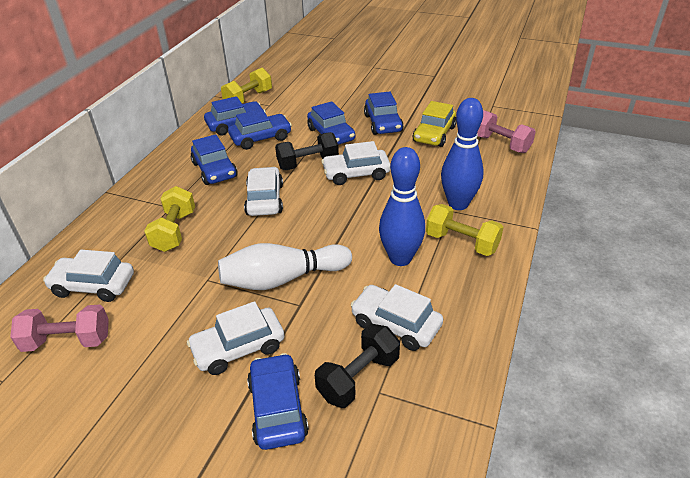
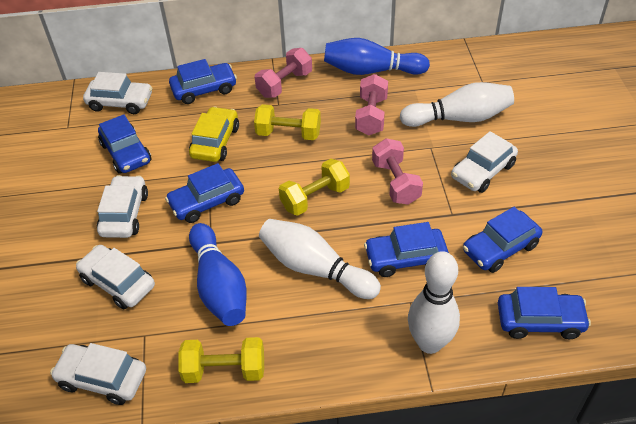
black dumbbell: 2 -> 0
pink dumbbell: 2 -> 3
white bowling pin: 1 -> 3

